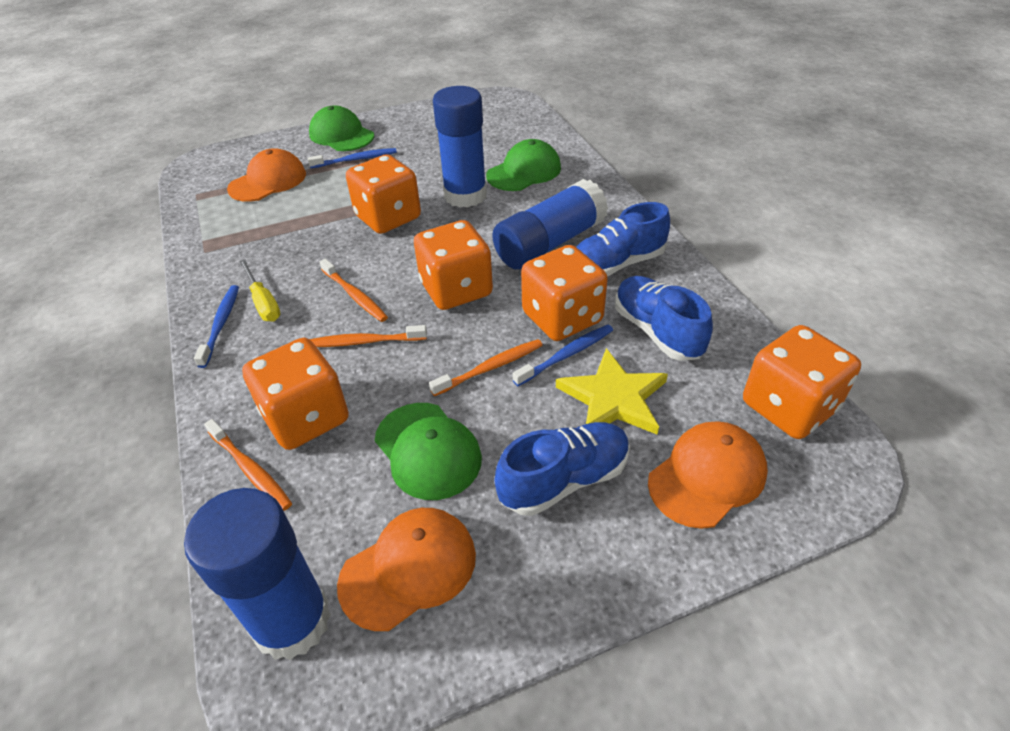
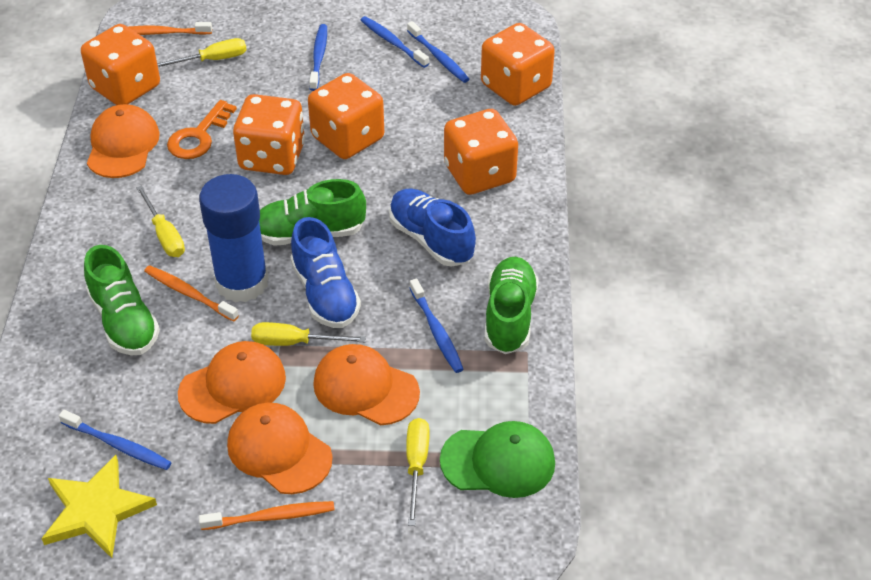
blue glue stick: 3 -> 1
blue shoe: 3 -> 2
blue toothbrush: 3 -> 5
green cap: 3 -> 1
green shoe: 0 -> 3
orange cap: 3 -> 4
orange key: 0 -> 1
orange toothbrush: 4 -> 3
yellow screwdriver: 1 -> 4

